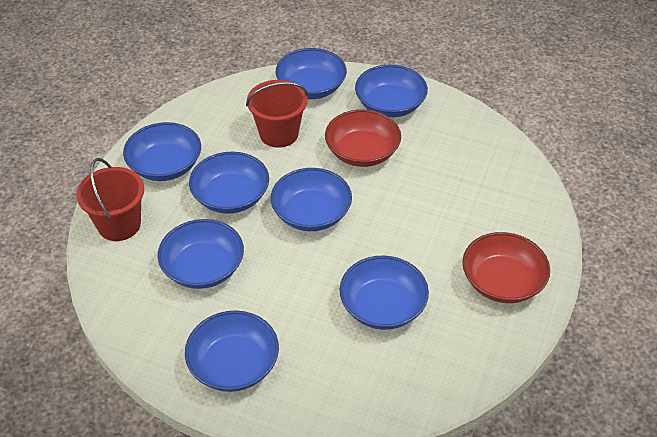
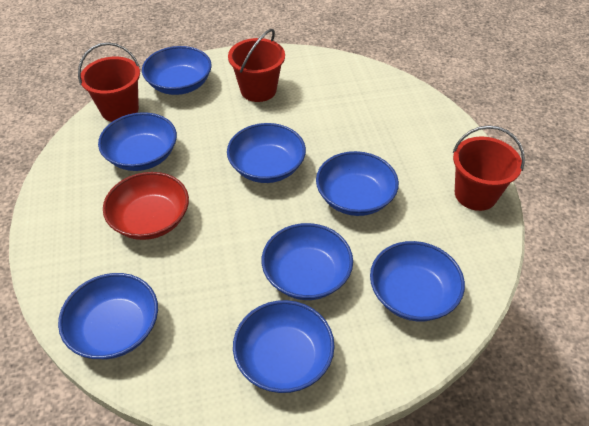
red bowl: 2 -> 1
red bucket: 2 -> 3

